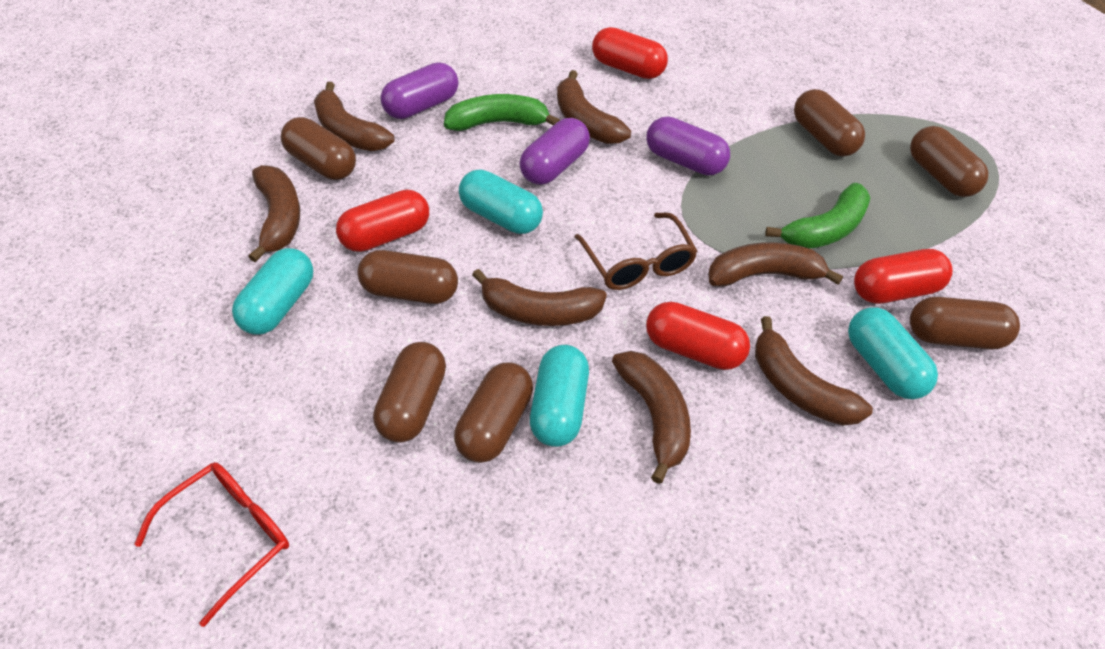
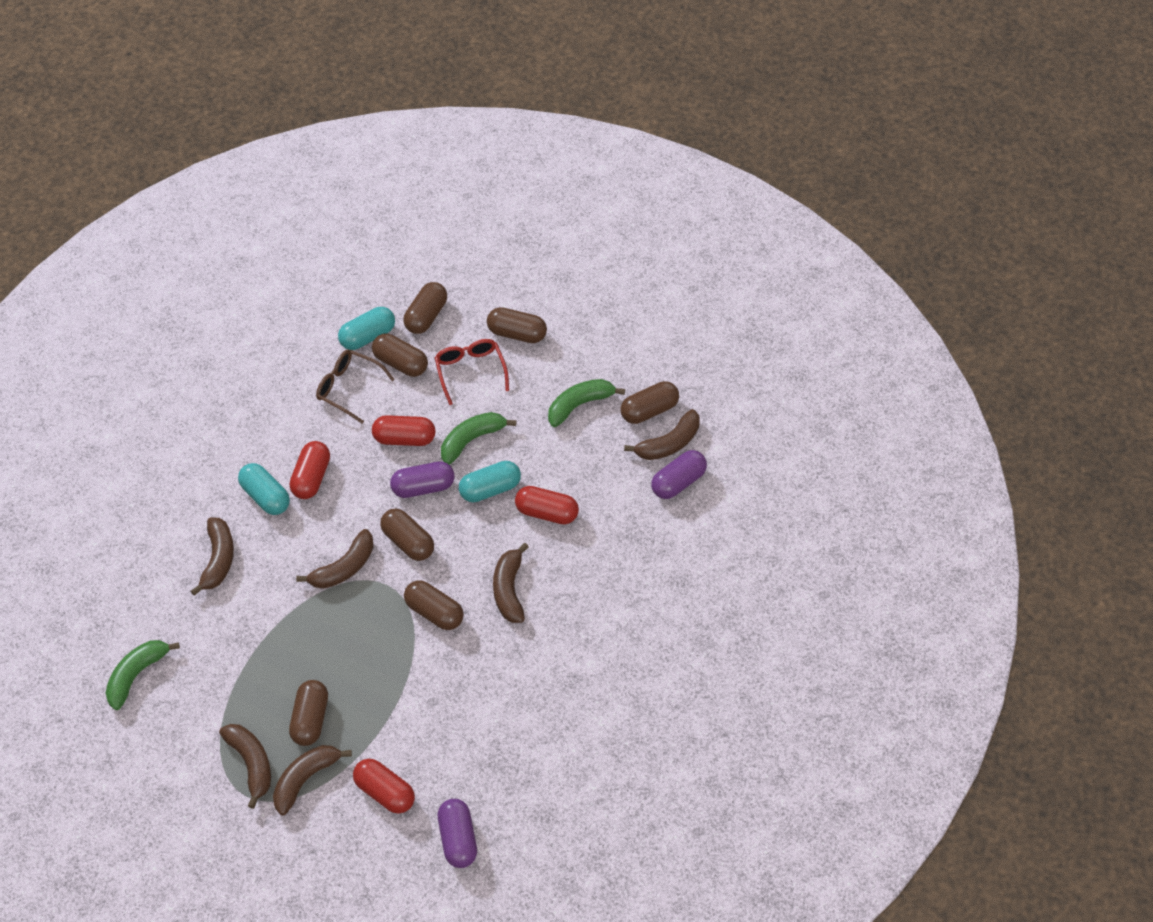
brown banana: 7 -> 6
green banana: 2 -> 3
turquoise capsule: 4 -> 3

